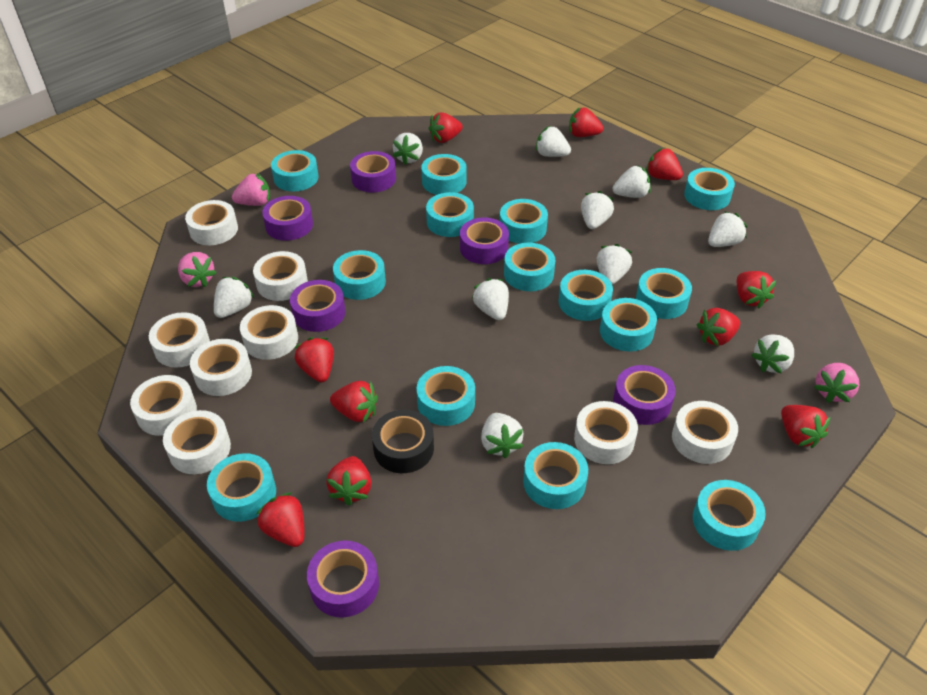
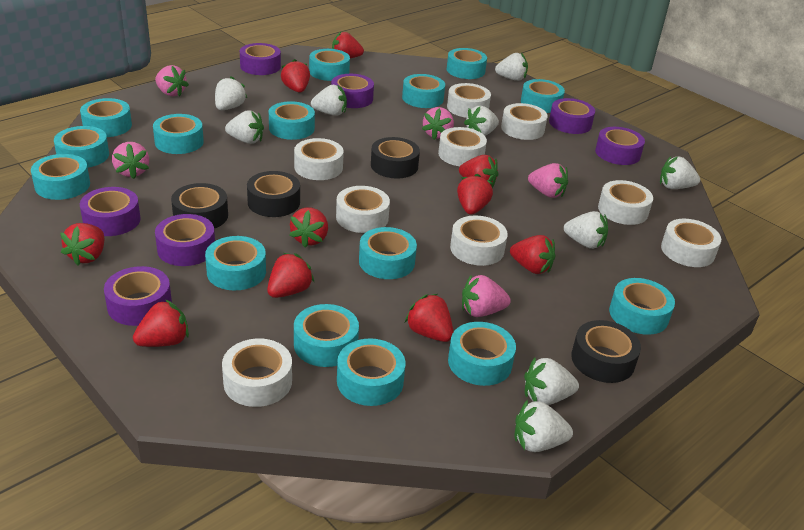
black tape: 1 -> 4
pink strawberry: 3 -> 5
purple tape: 6 -> 7
turquoise tape: 14 -> 15
white strawberry: 10 -> 9

